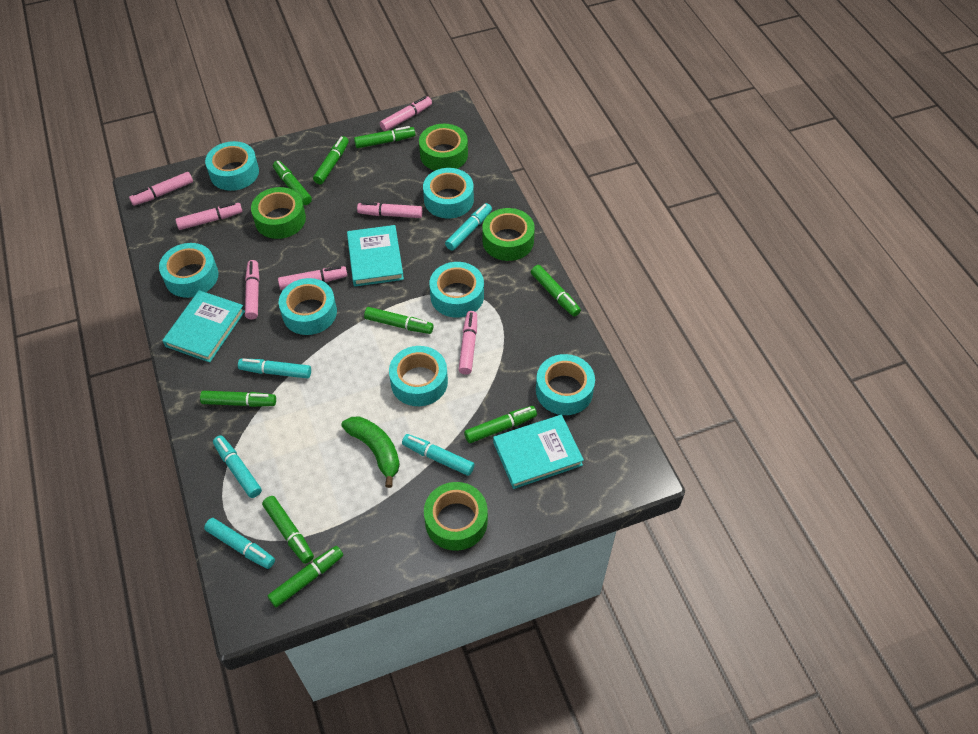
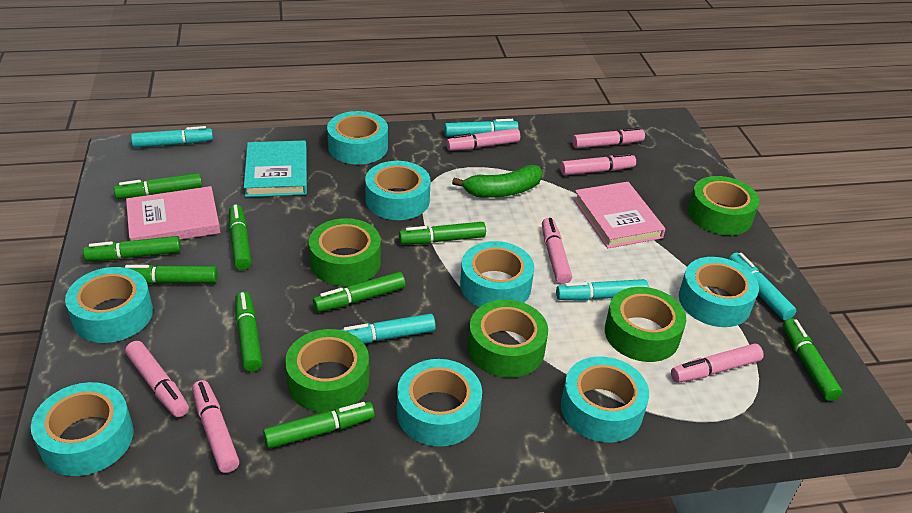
green tape: 4 -> 5
pink book: 0 -> 2
turquoise book: 3 -> 1
turquoise tape: 7 -> 8

